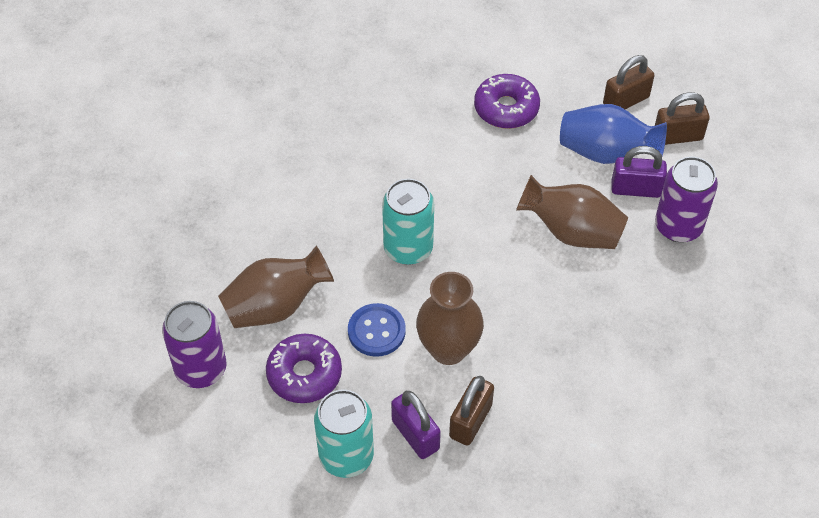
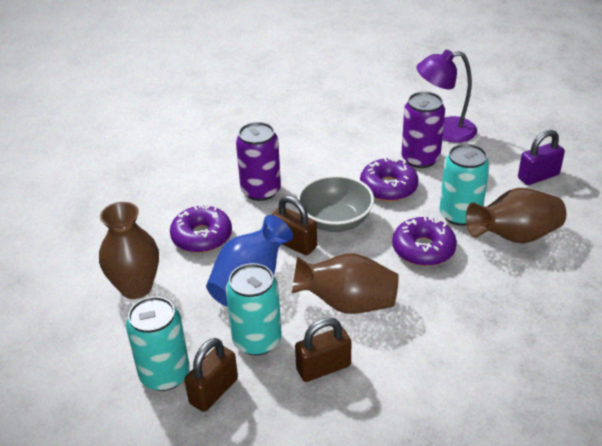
blue button: 1 -> 0
grey bowl: 0 -> 1
purple donut: 2 -> 3
purple lamp: 0 -> 1
purple padlock: 2 -> 1
turquoise can: 2 -> 3

